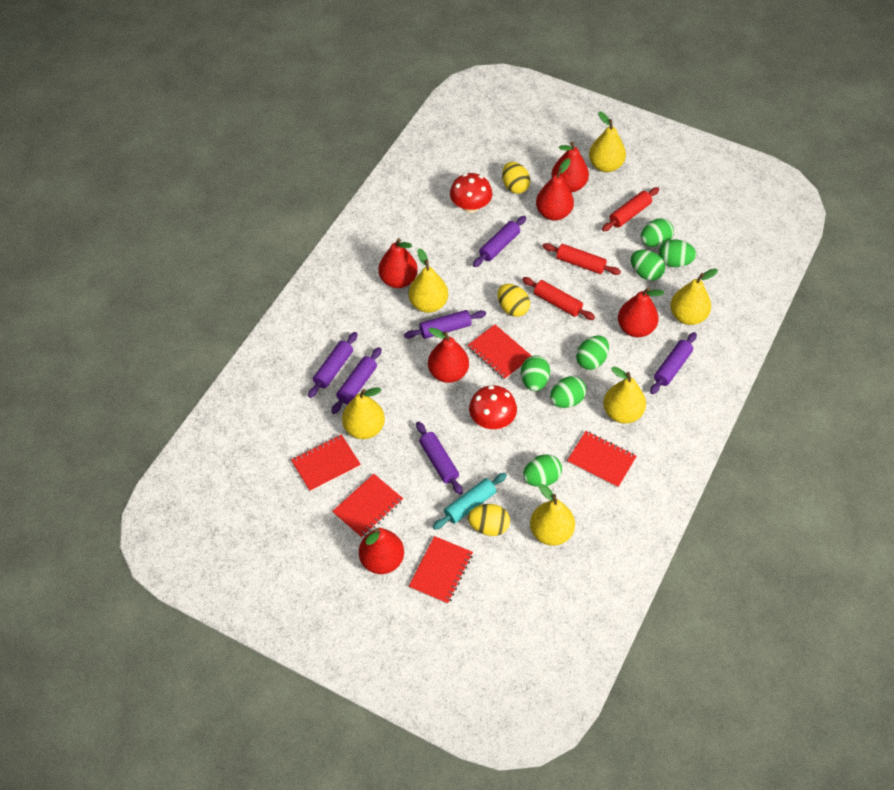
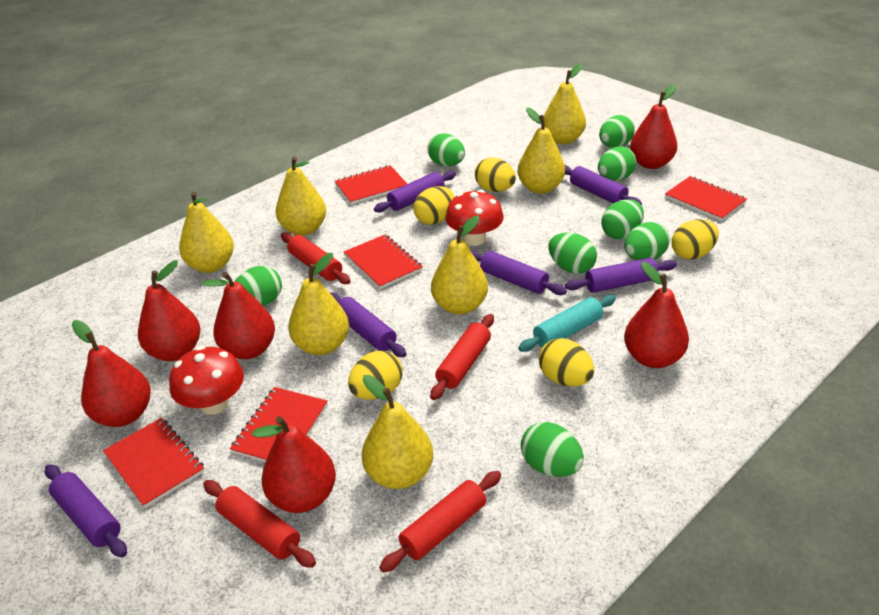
green egg: 7 -> 8
red rolling pin: 3 -> 4
yellow egg: 3 -> 5
yellow pear: 6 -> 7

